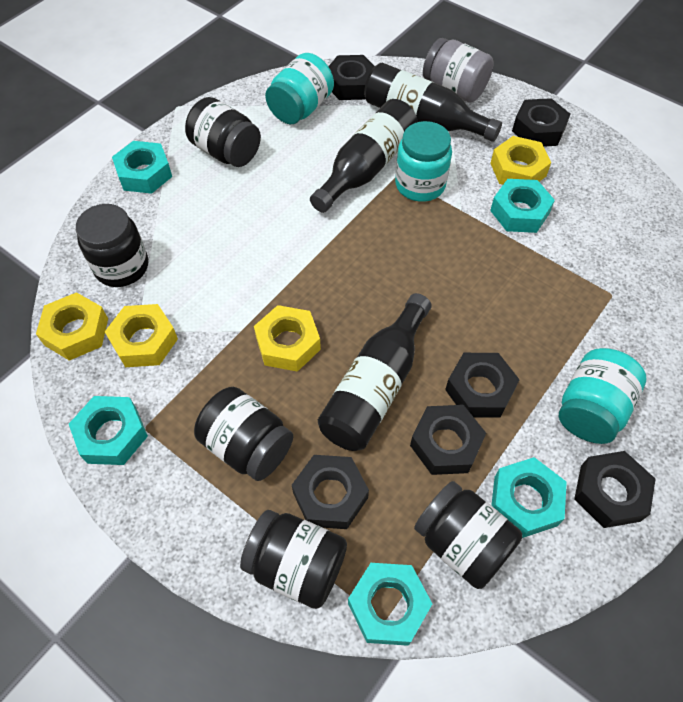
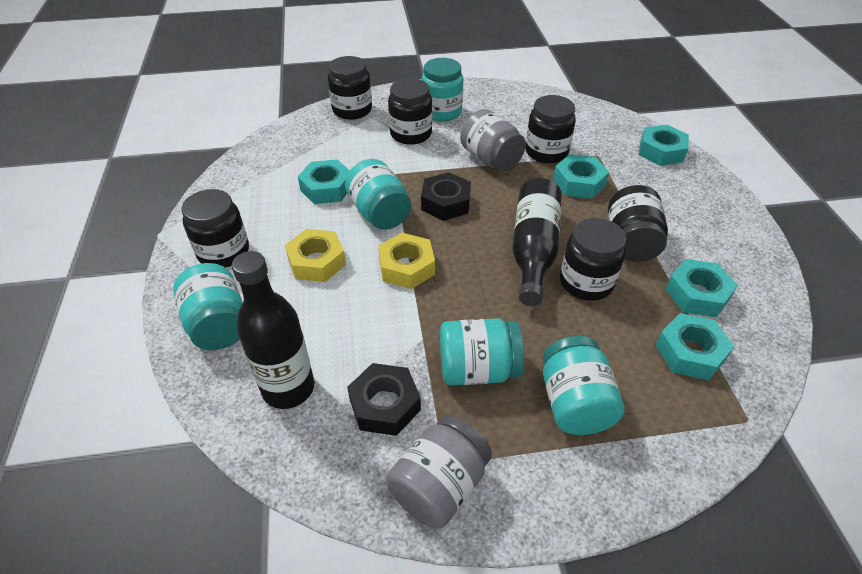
black bottle: 3 -> 2
black jar: 5 -> 6
black nut: 6 -> 2
grey jar: 1 -> 2
turquoise jar: 3 -> 5
yellow nut: 4 -> 2

